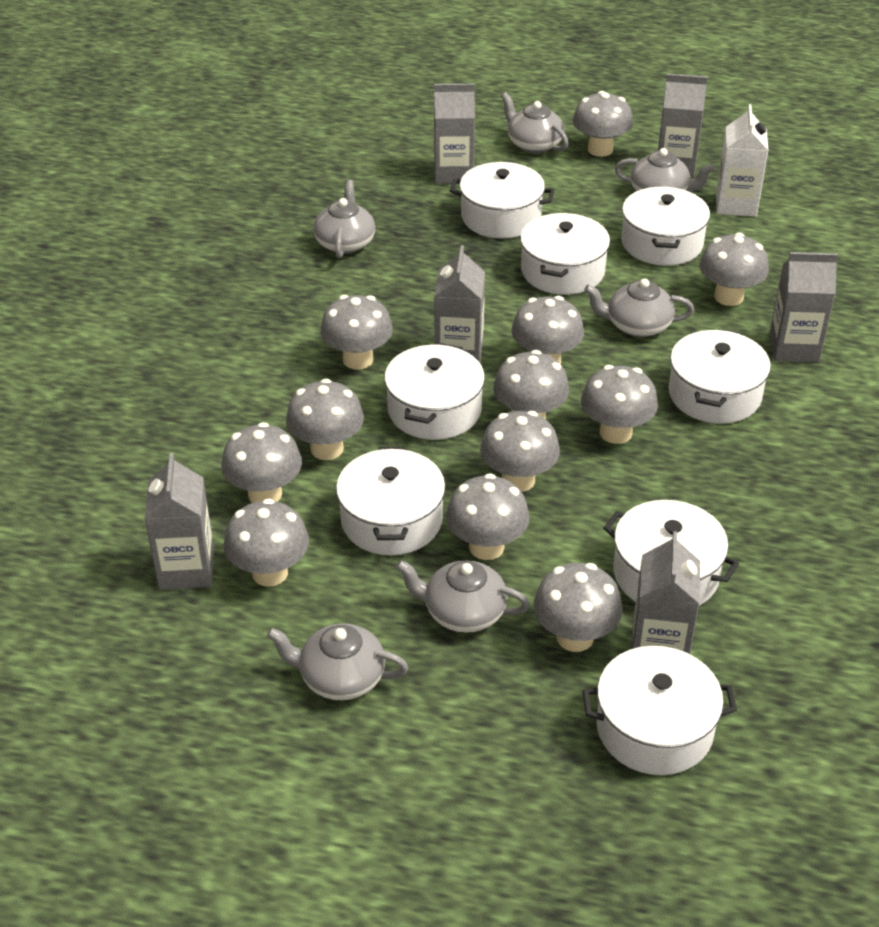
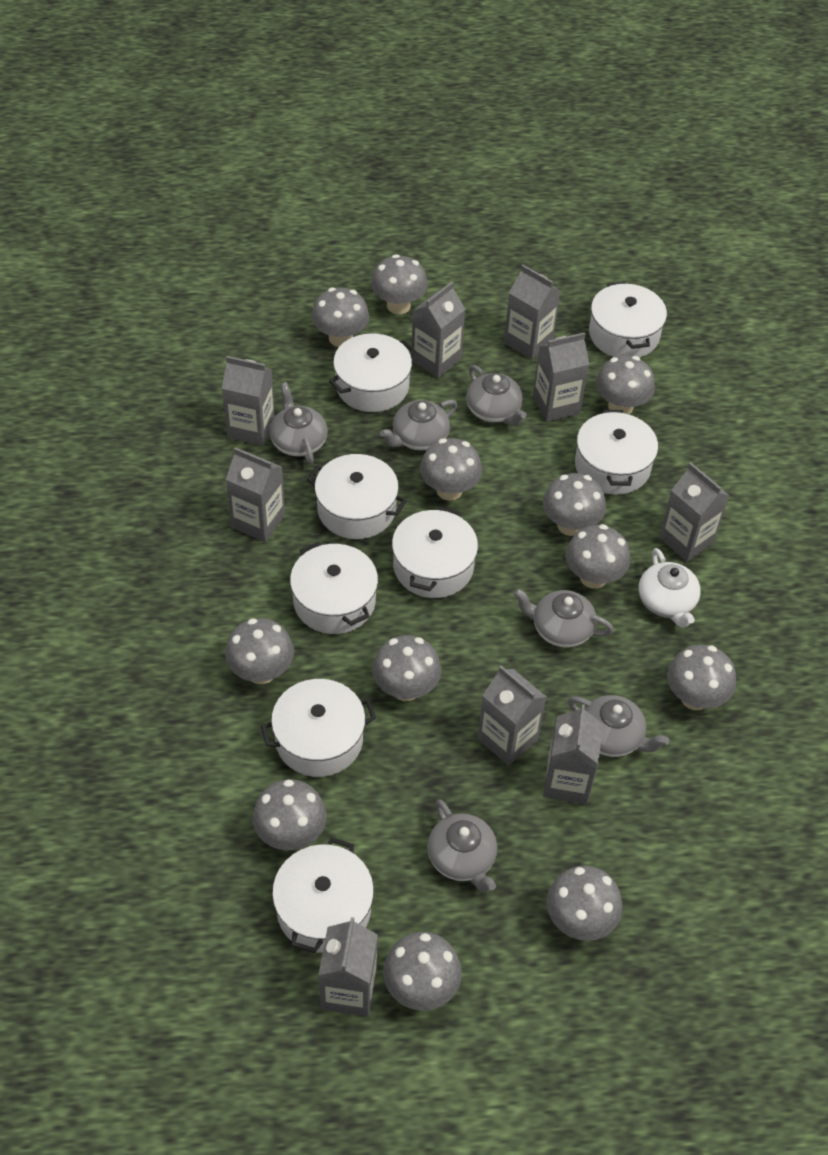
grey carton: 6 -> 9
white carton: 1 -> 0
white teapot: 0 -> 1

